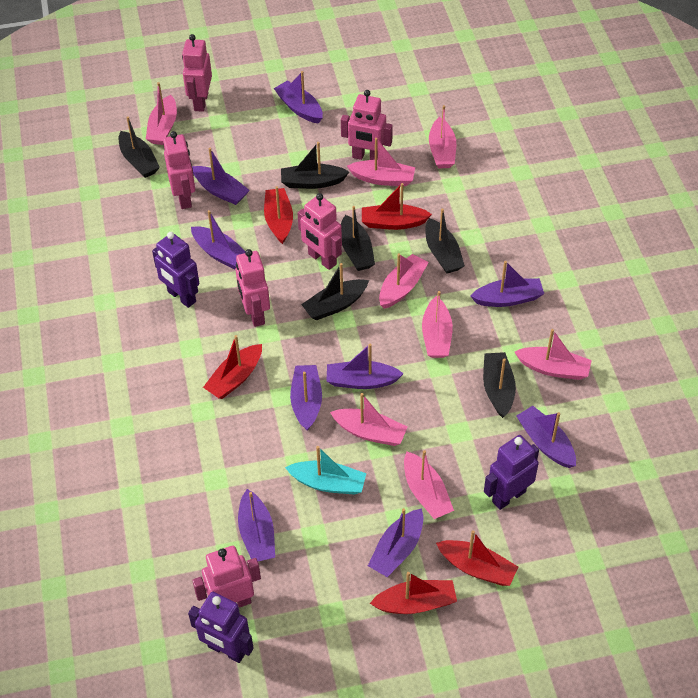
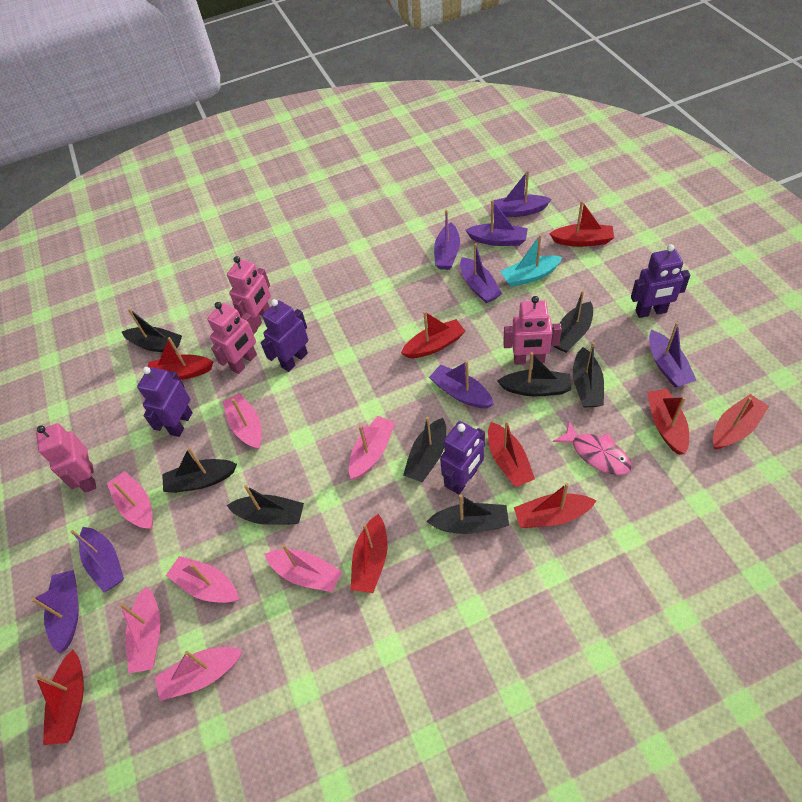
black boat: 6 -> 8
pink boat: 8 -> 7
pink fish: 0 -> 1
pink robot: 6 -> 4
purple boat: 9 -> 8
purple robot: 3 -> 4
red boat: 5 -> 9

